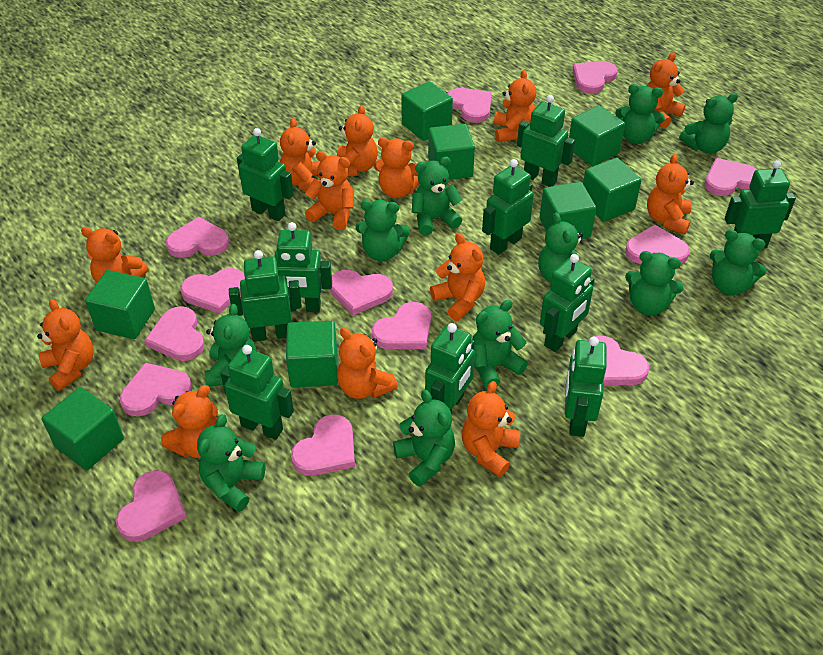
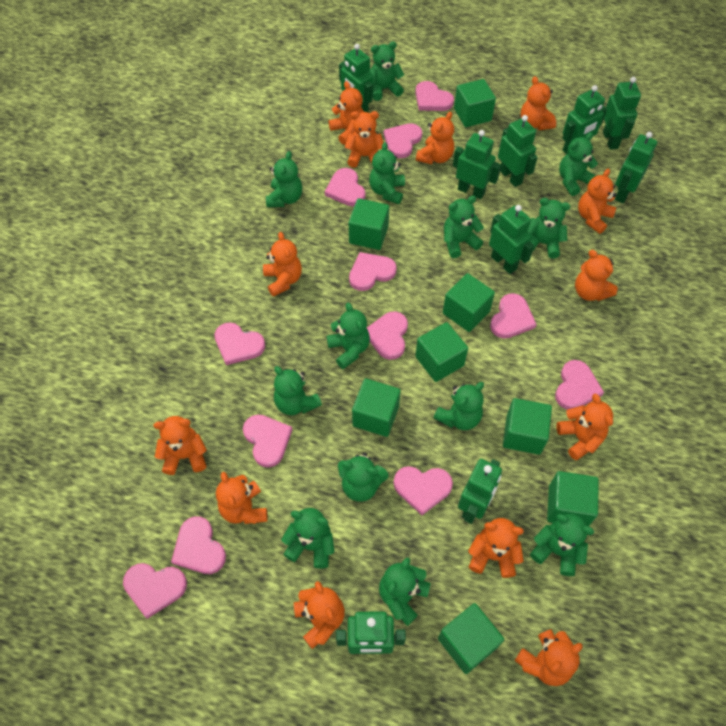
green robot: 10 -> 9
green teddy bear: 11 -> 13
pink heart: 13 -> 12

